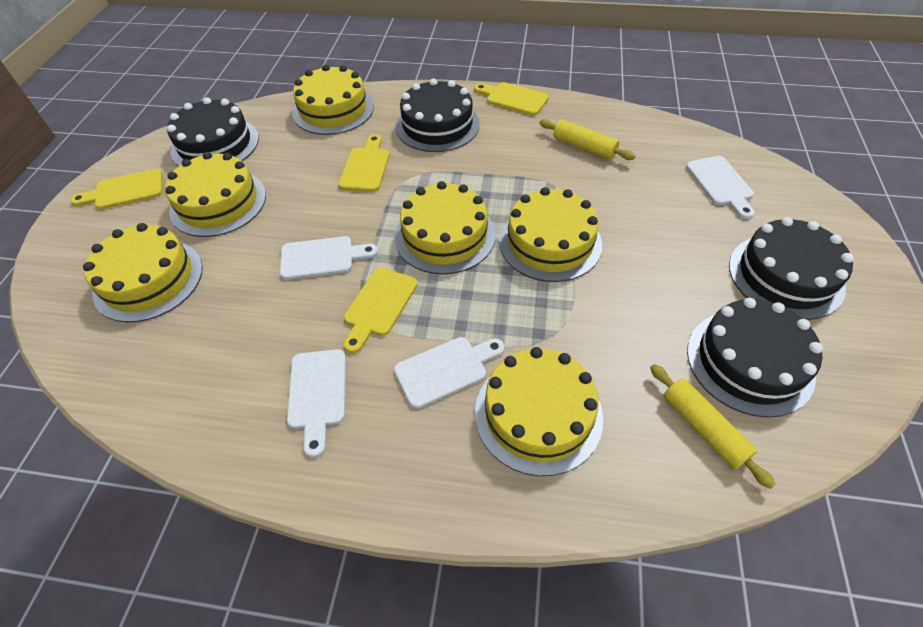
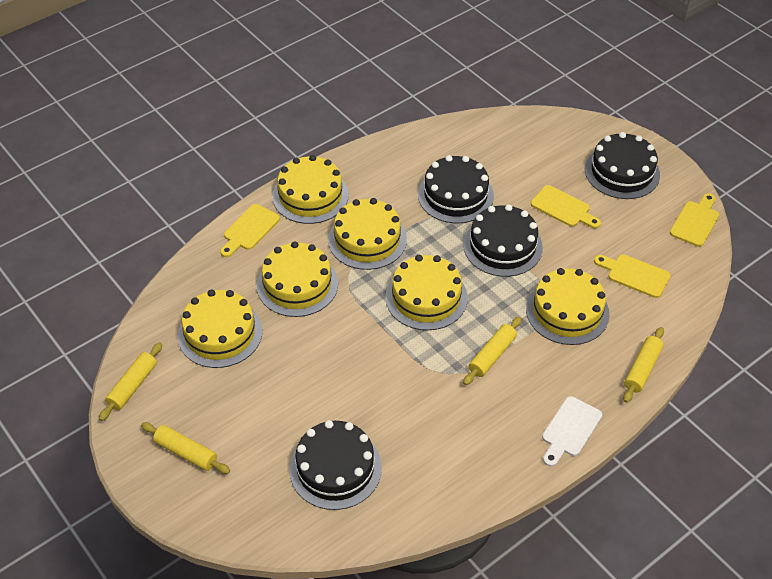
white cutting board: 4 -> 1
yellow rolling pin: 2 -> 4

